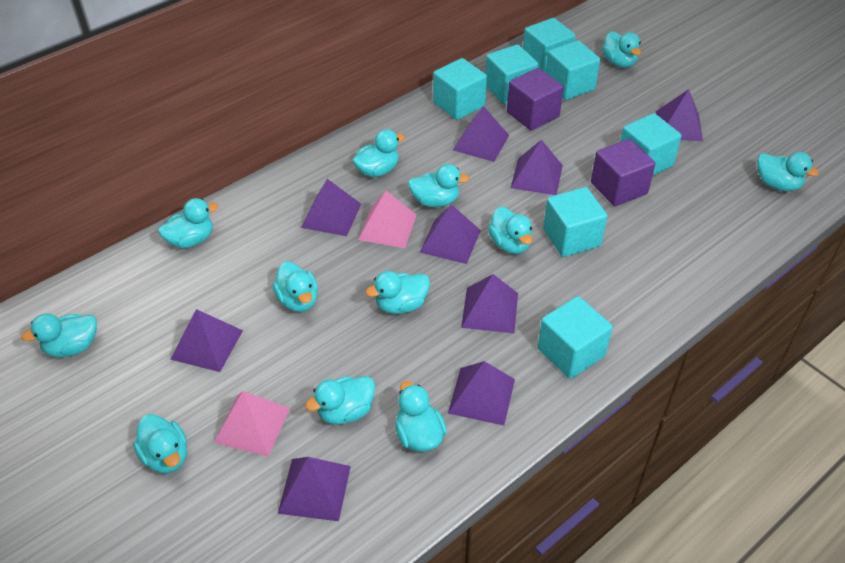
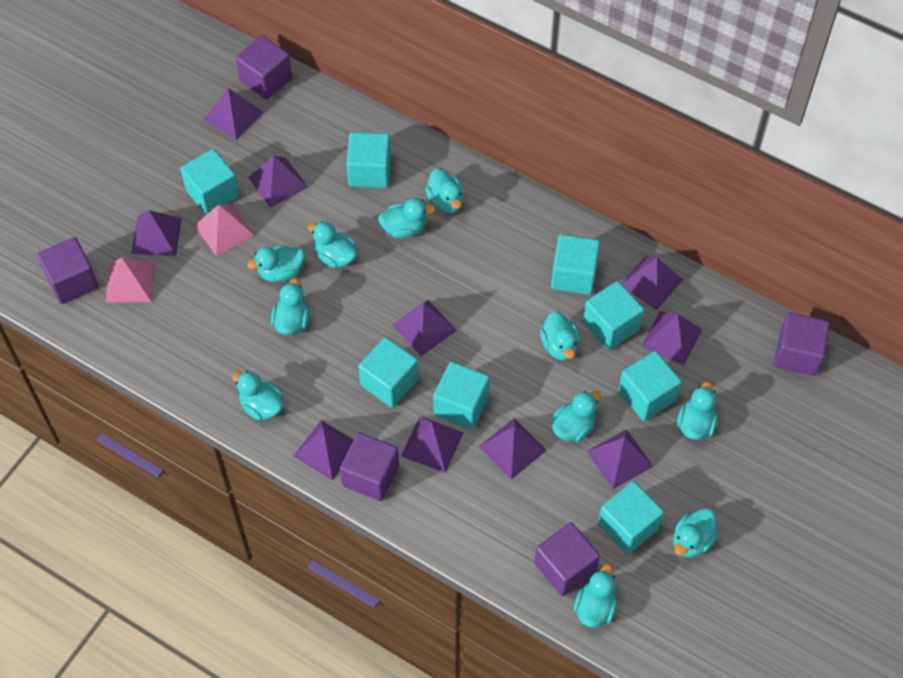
purple cube: 2 -> 5
purple pyramid: 9 -> 10
turquoise cube: 7 -> 8
turquoise duck: 12 -> 11

